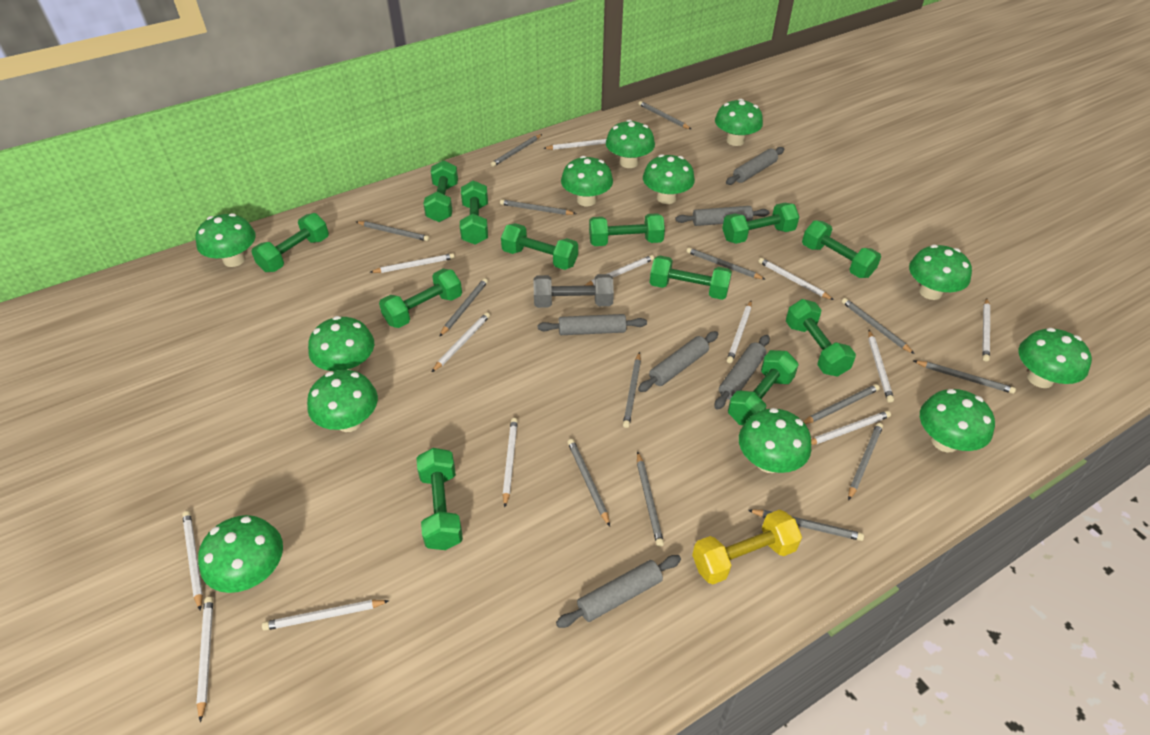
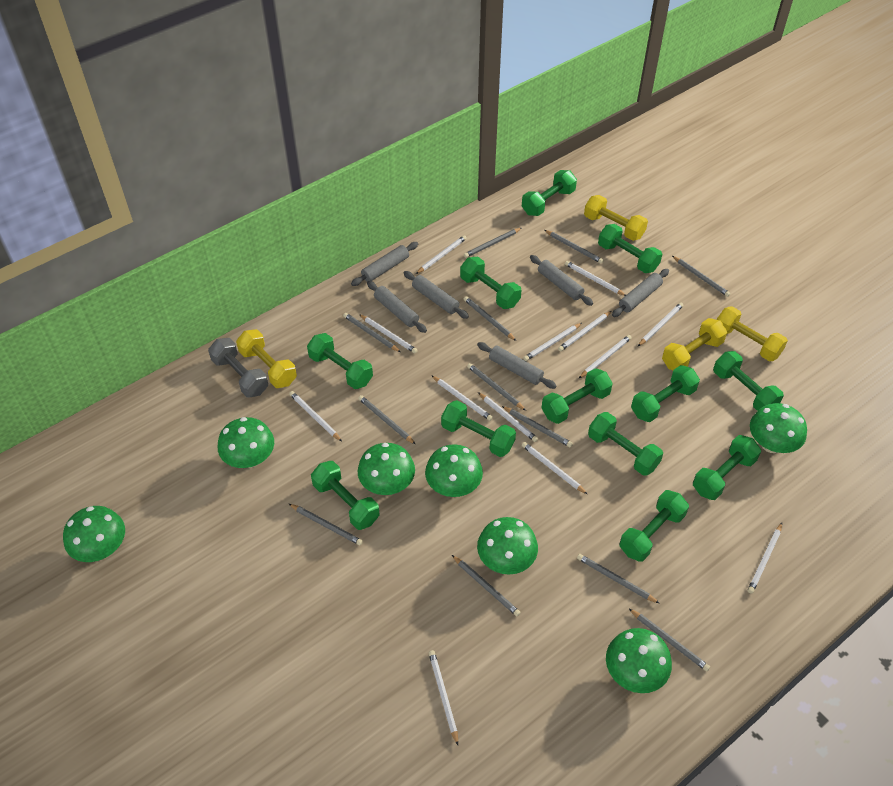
green mushroom: 12 -> 7
grey pencil: 14 -> 12
yellow dumbbell: 1 -> 4

